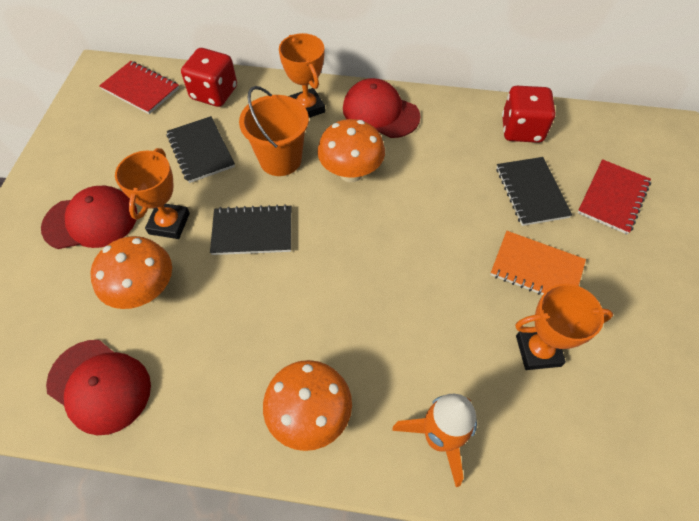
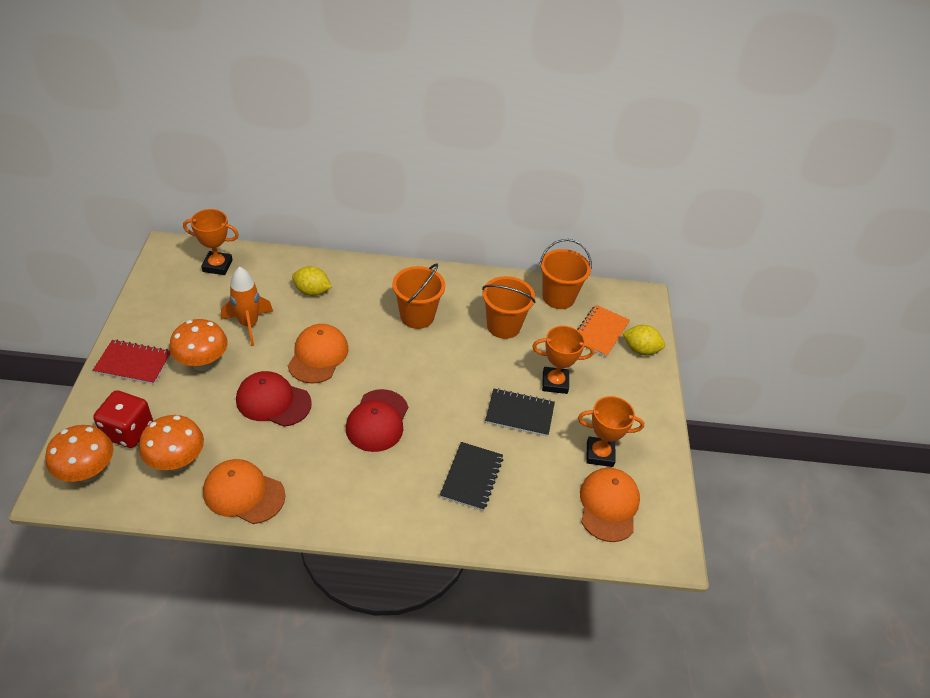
black notebook: 3 -> 2
orange bucket: 1 -> 3
orange cap: 0 -> 3
red cap: 3 -> 2
red dice: 2 -> 1
red notebook: 2 -> 1
yellow lemon: 0 -> 2

